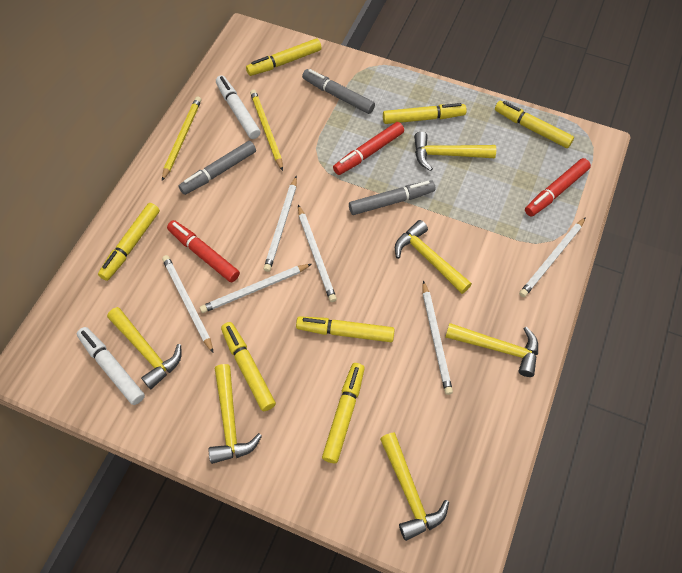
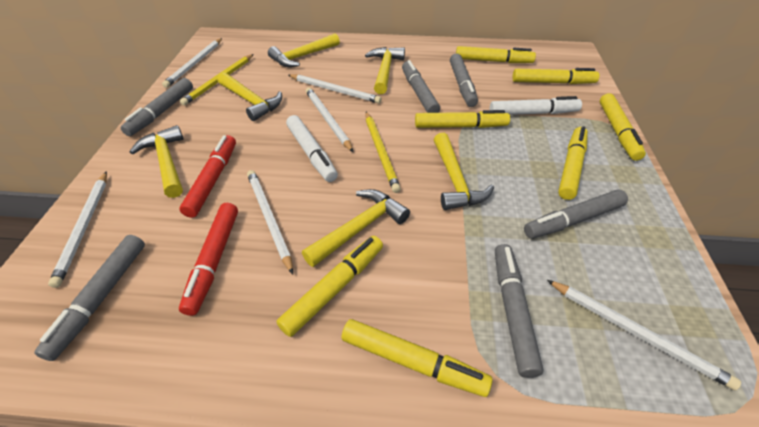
grey marker: 3 -> 6
red marker: 3 -> 2

